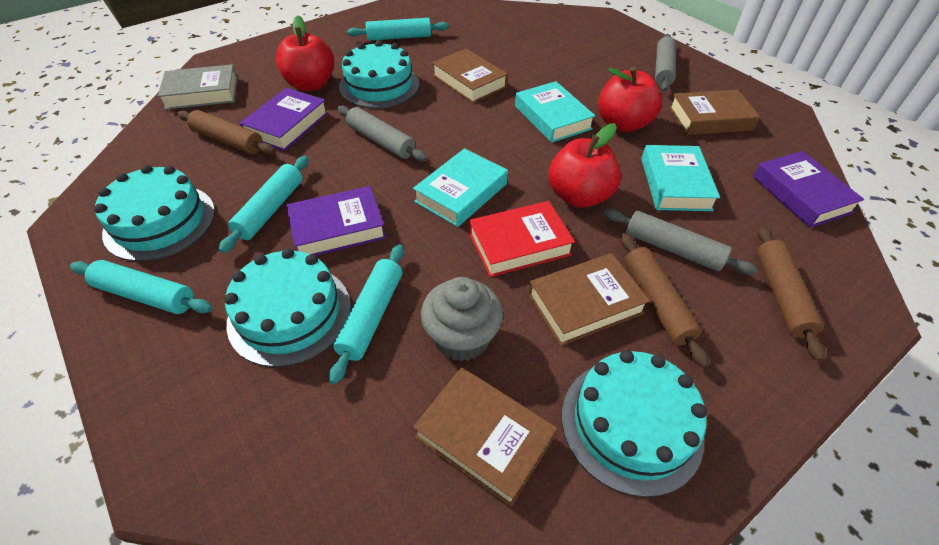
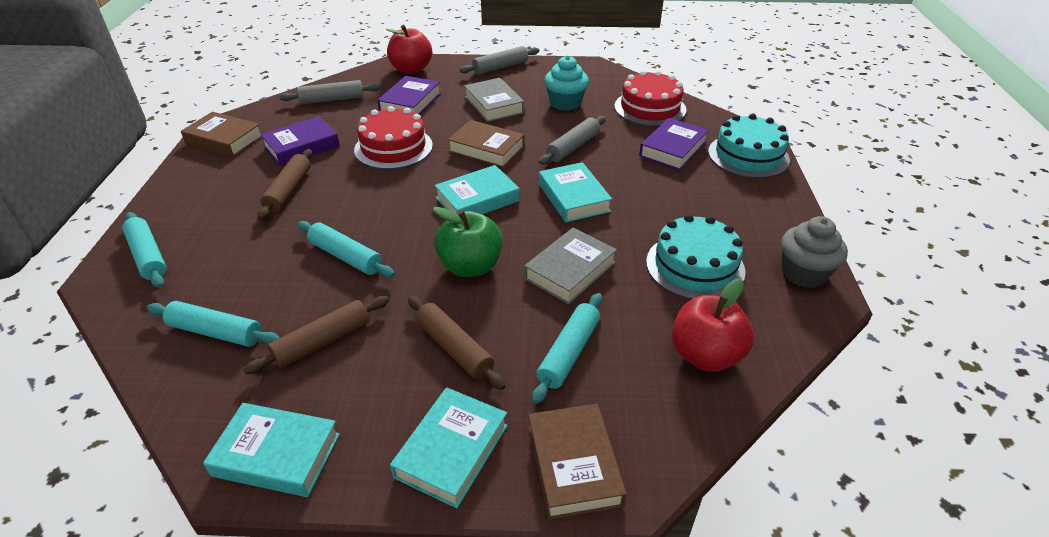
brown book: 4 -> 3
green apple: 0 -> 1
grey book: 1 -> 2
red apple: 3 -> 2
red book: 1 -> 0
red cake: 0 -> 2
turquoise book: 3 -> 4
turquoise cake: 4 -> 2
turquoise cupcake: 0 -> 1

